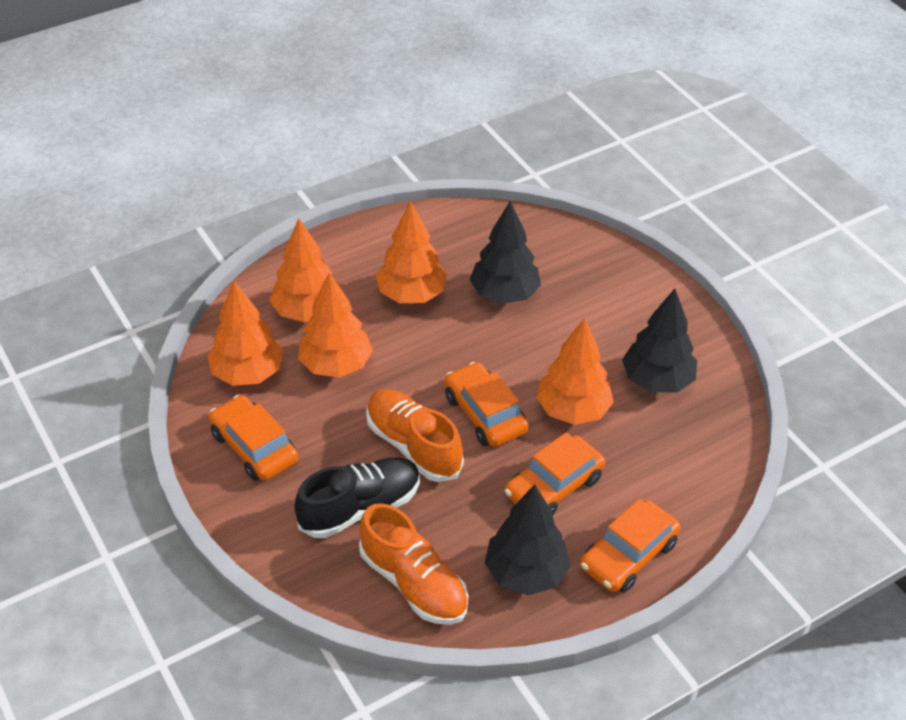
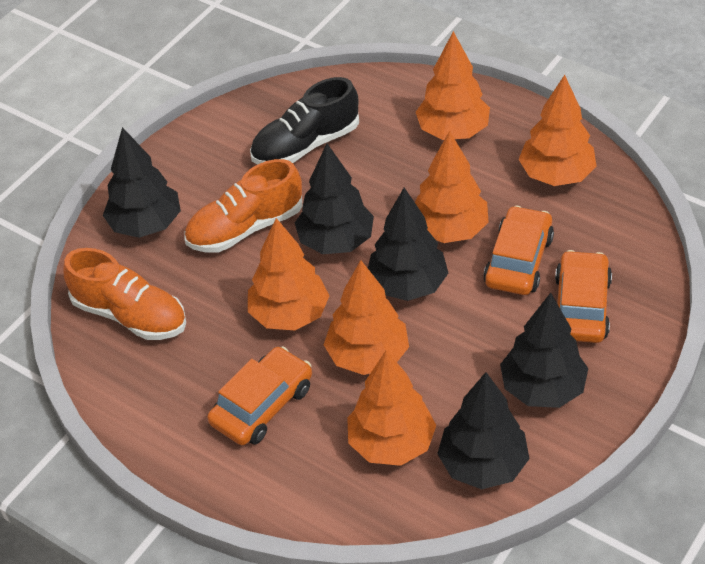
black tree: 3 -> 5
orange car: 4 -> 3
orange tree: 5 -> 6

